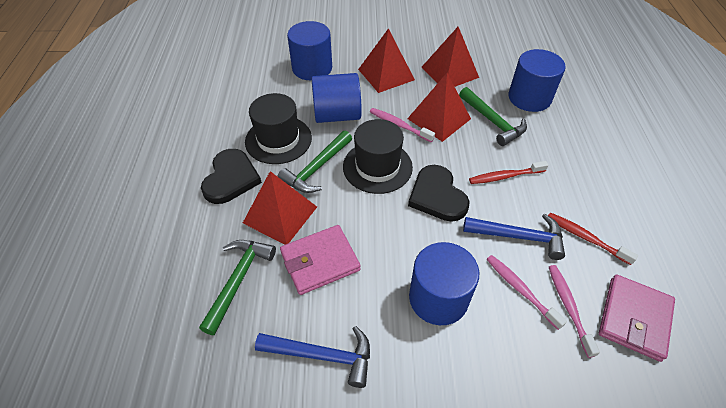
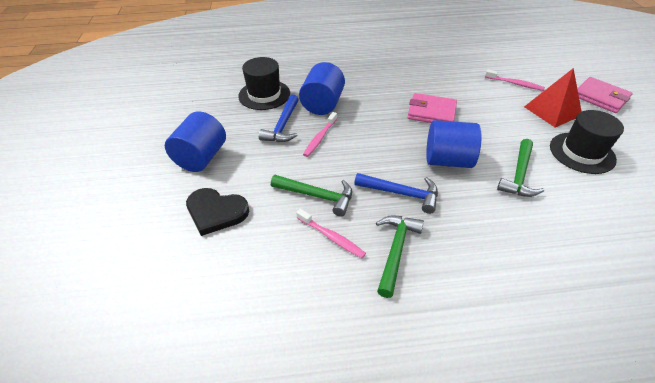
black heart: 2 -> 1
blue cylinder: 4 -> 3
red pyramid: 4 -> 1
red toothbrush: 2 -> 0

